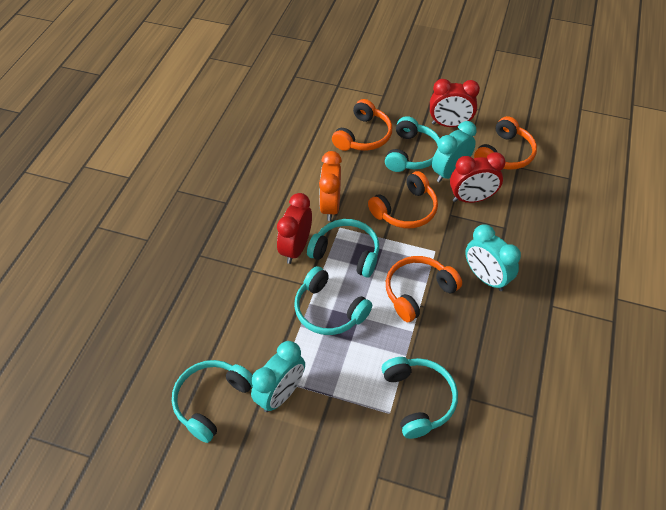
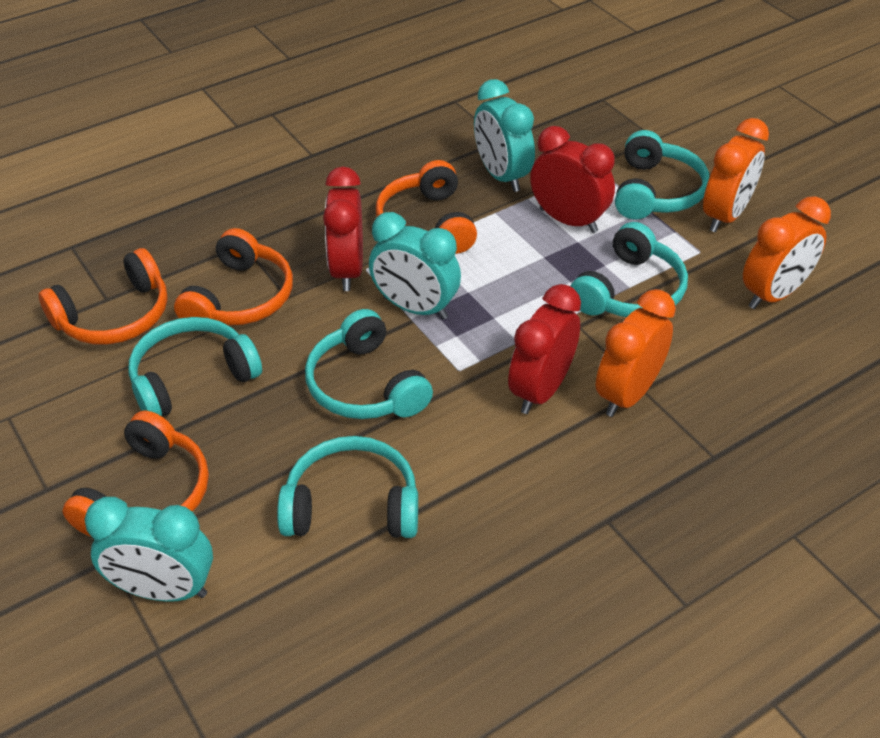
orange clock: 1 -> 3

